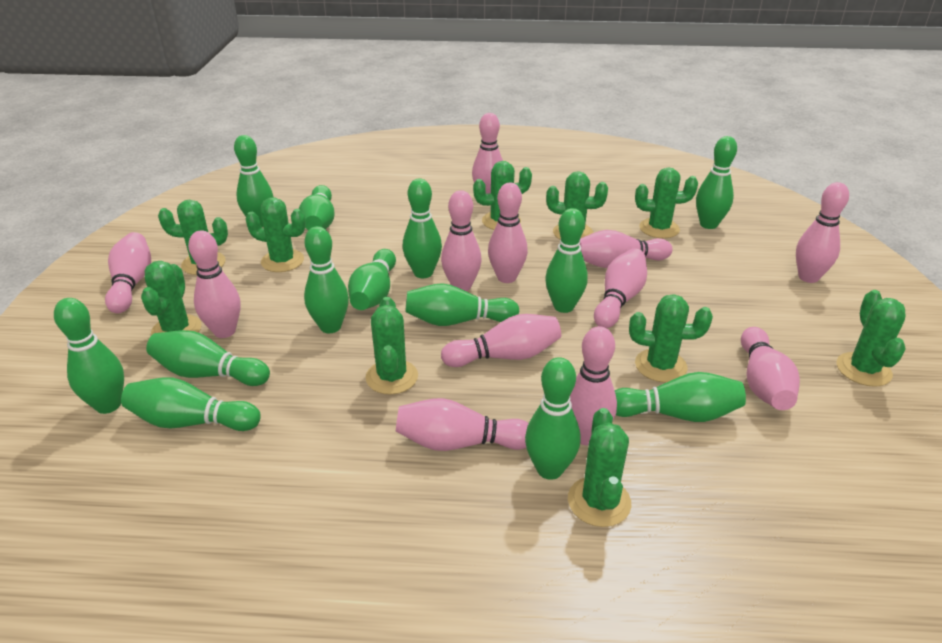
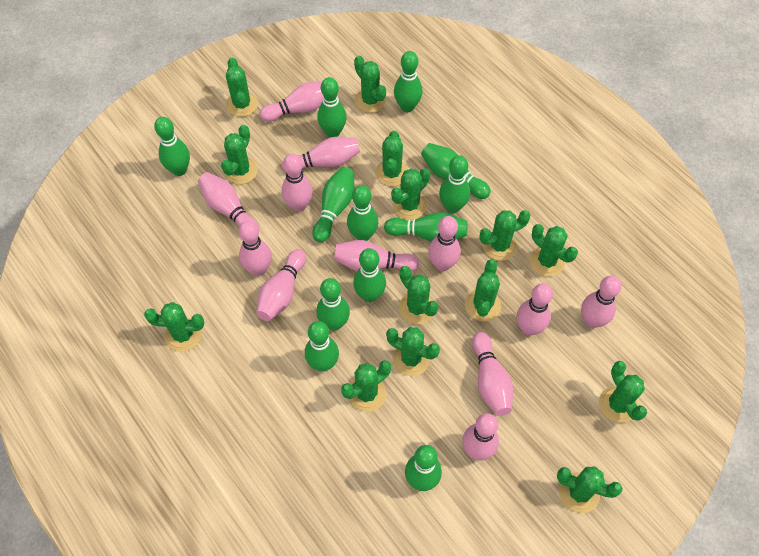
green bowling pin: 13 -> 12
green cactus: 10 -> 14

